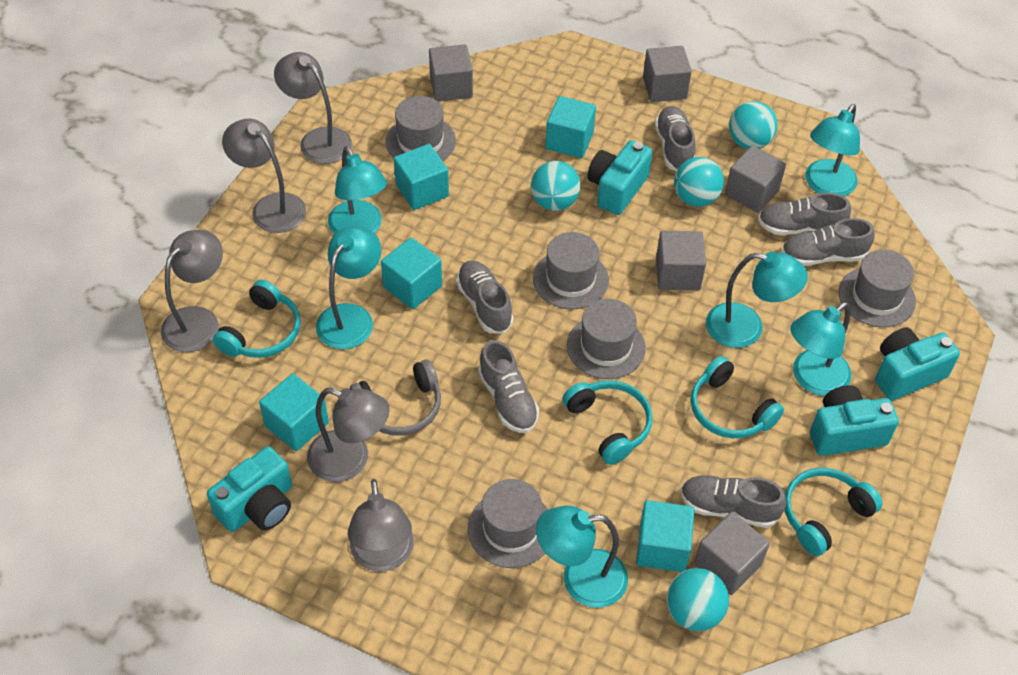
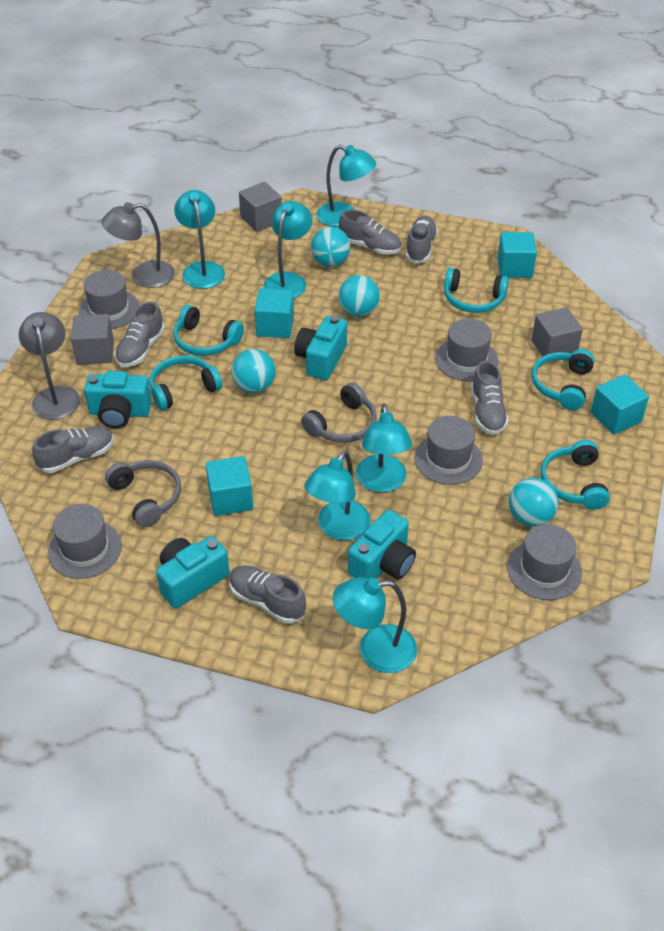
grey cube: 5 -> 3
grey headphones: 1 -> 2
grey lamp: 5 -> 2
turquoise cube: 5 -> 4
turquoise headphones: 4 -> 5

